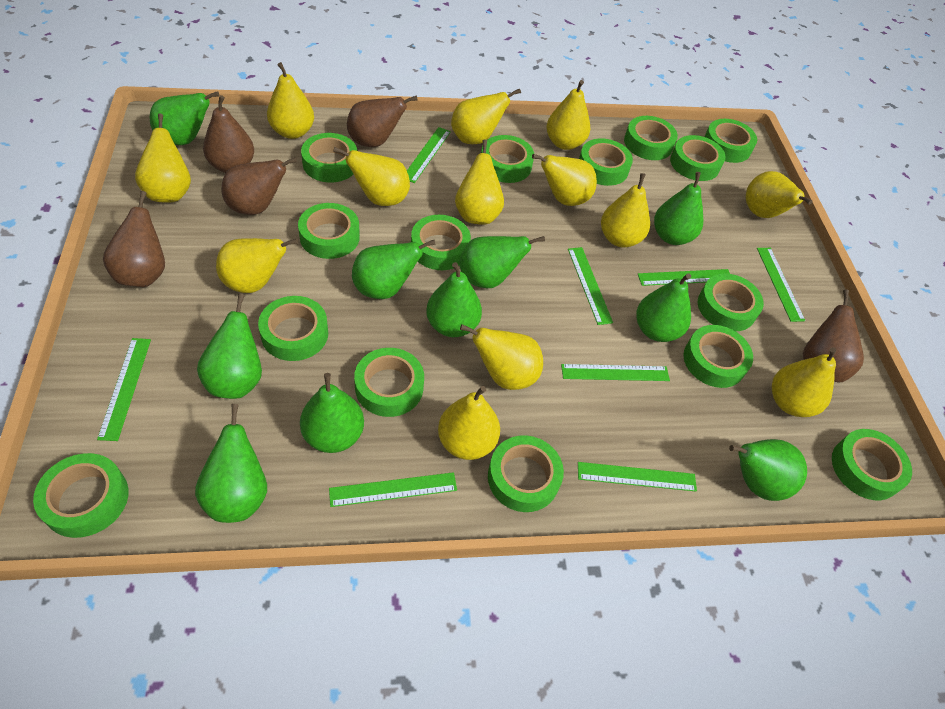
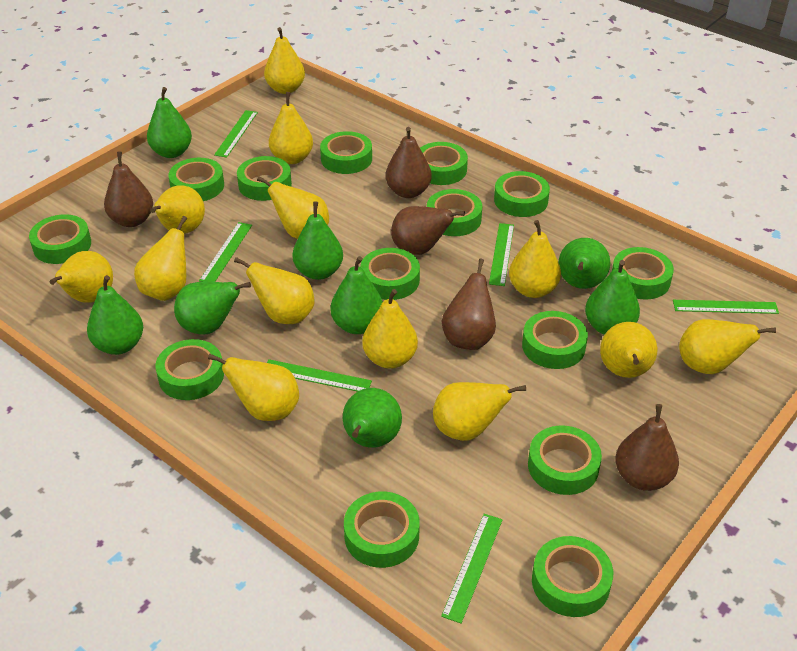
green pear: 10 -> 8
green ruler: 8 -> 6
green tape: 15 -> 14

